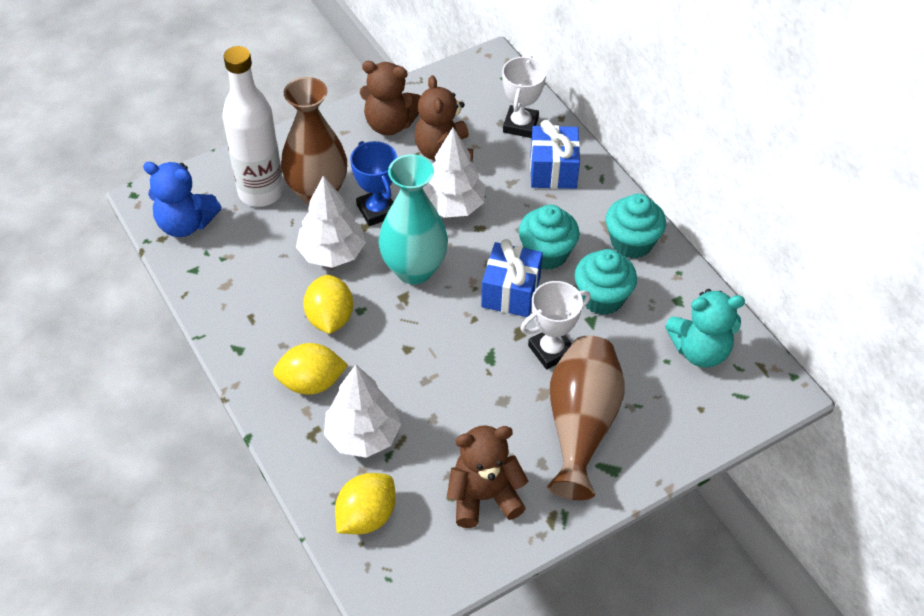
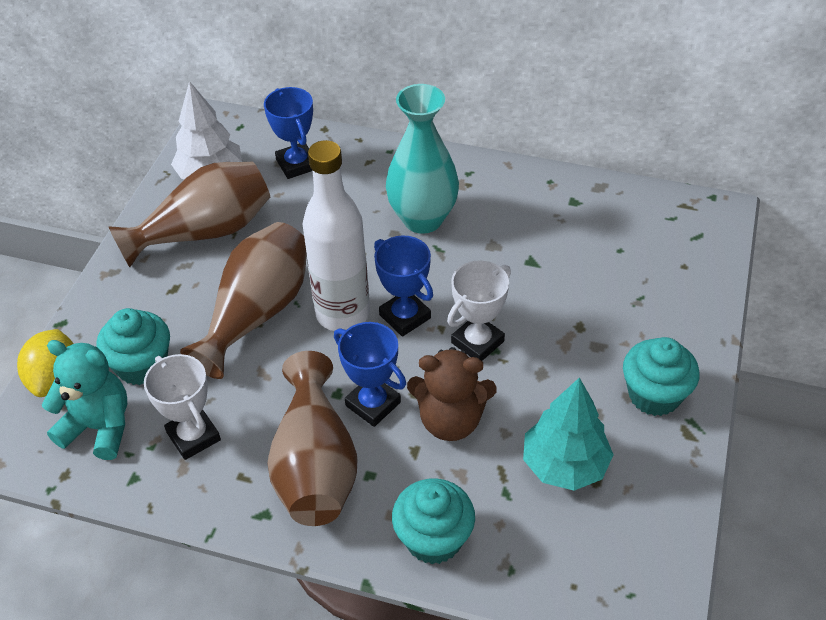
blue gift: 2 -> 0
blue teddy bear: 1 -> 0
blue trophy: 1 -> 3
brown teddy bear: 3 -> 1
brown vase: 2 -> 3
turquoise tree: 0 -> 1
white tree: 3 -> 1
yellow lemon: 3 -> 1

